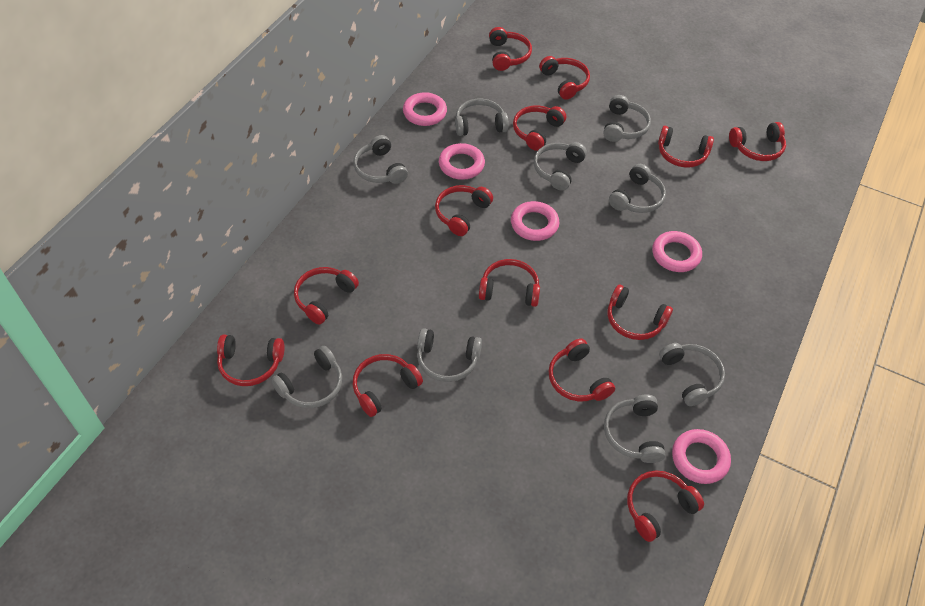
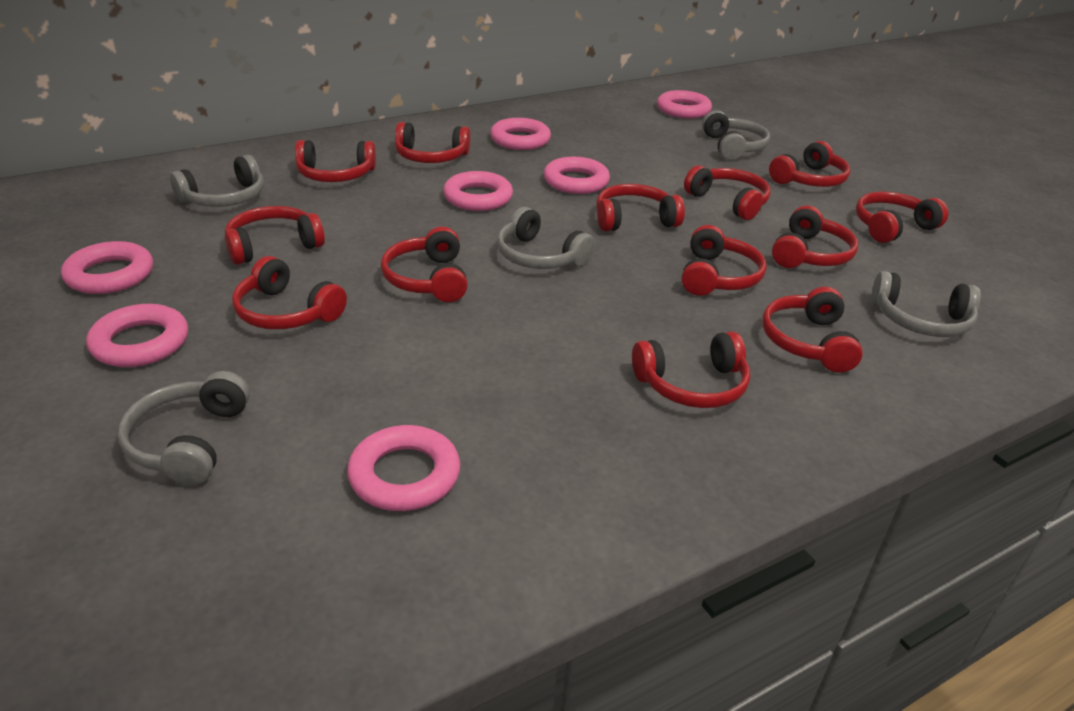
grey headphones: 9 -> 5
pink ring: 5 -> 7

